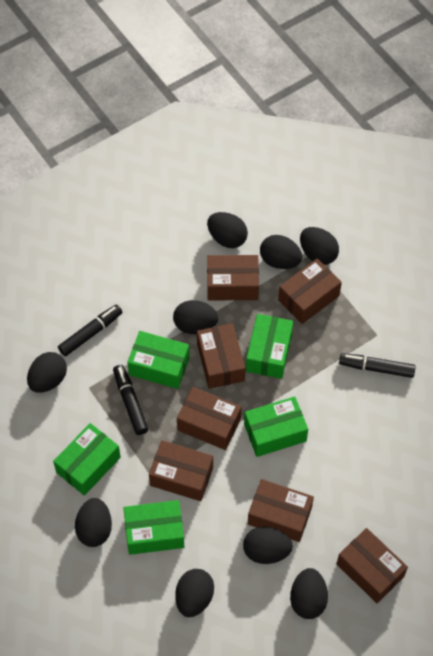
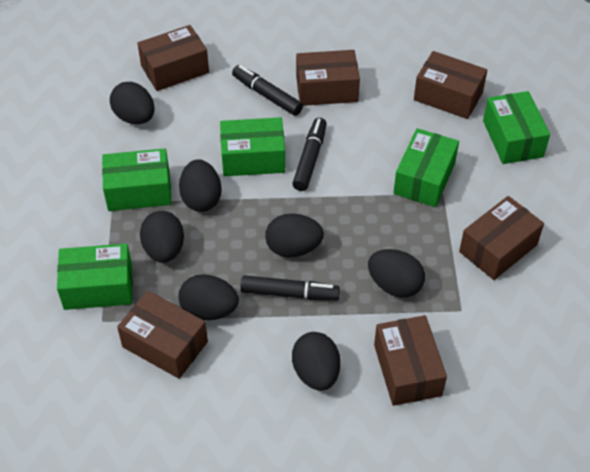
black egg: 9 -> 7
brown box: 7 -> 6

